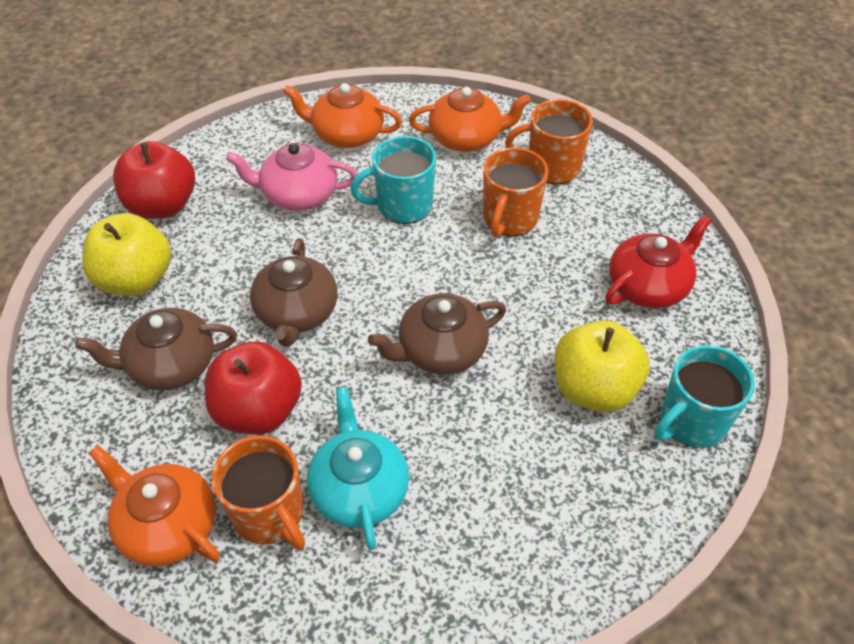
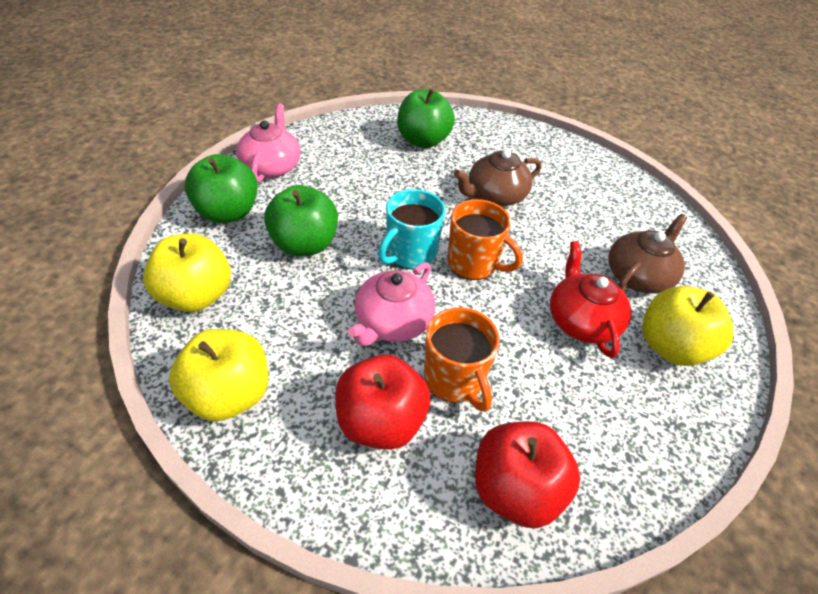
brown teapot: 3 -> 2
green apple: 0 -> 3
orange mug: 3 -> 2
orange teapot: 3 -> 0
pink teapot: 1 -> 2
turquoise mug: 2 -> 1
turquoise teapot: 1 -> 0
yellow apple: 2 -> 3

